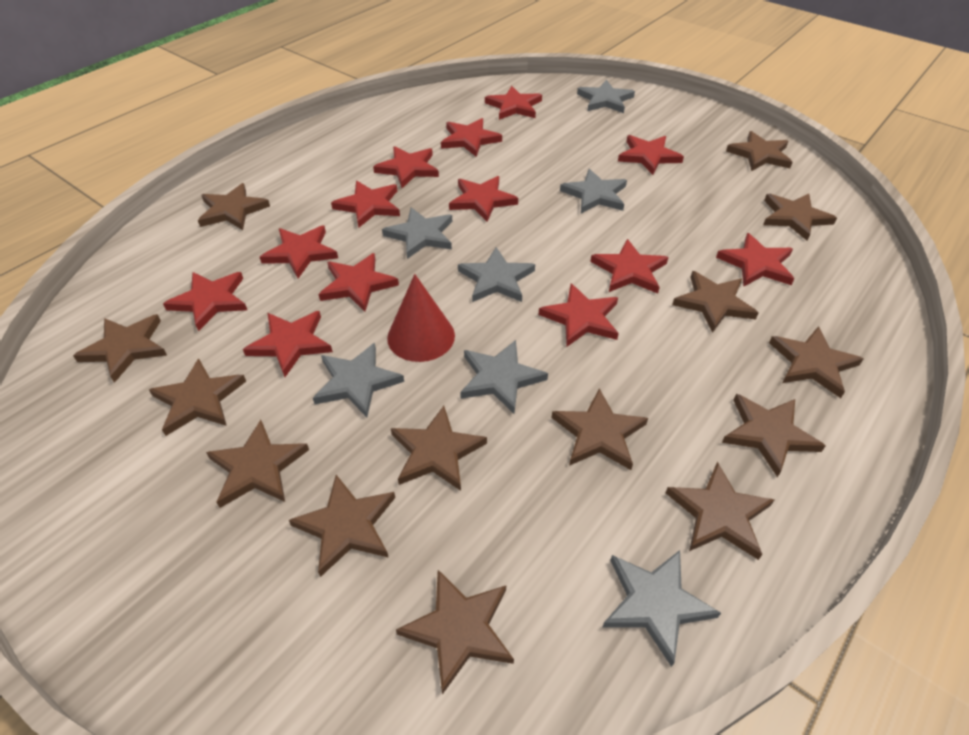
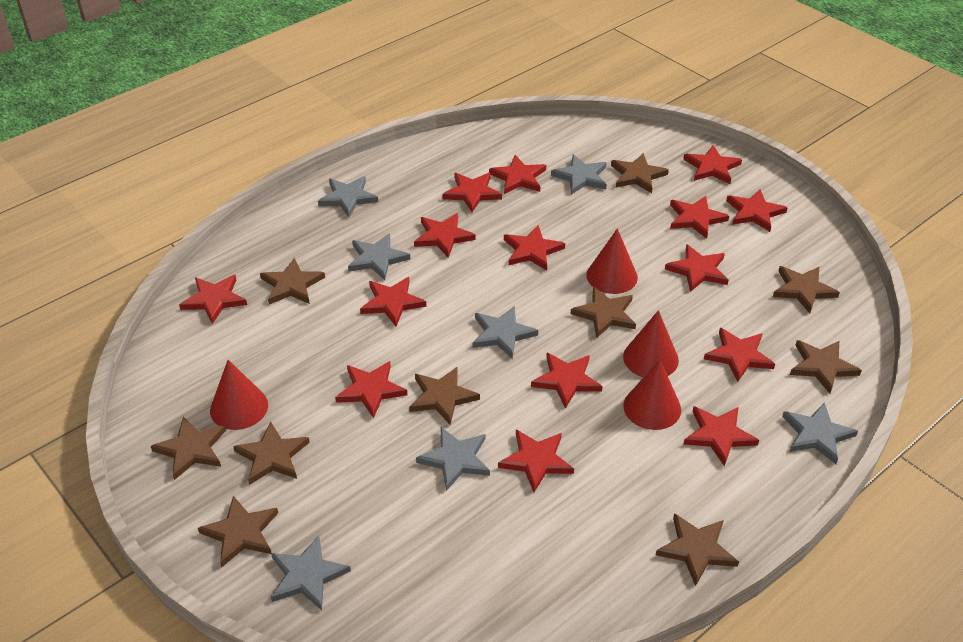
brown star: 14 -> 10
red cone: 1 -> 4
red star: 13 -> 15

